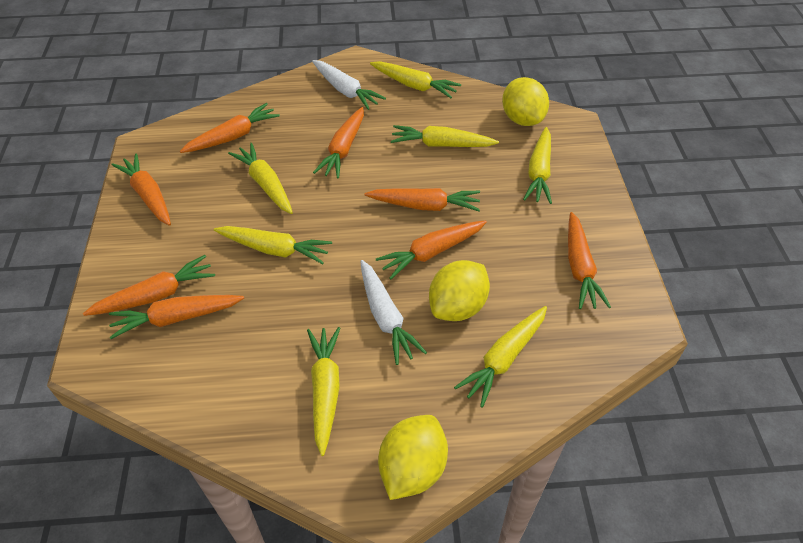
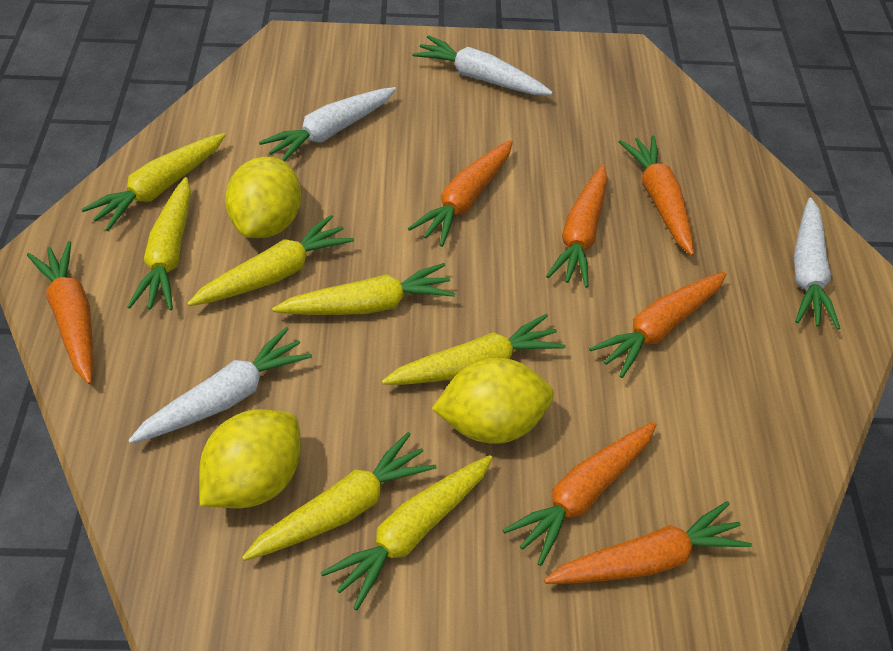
orange carrot: 8 -> 7
white carrot: 2 -> 4

